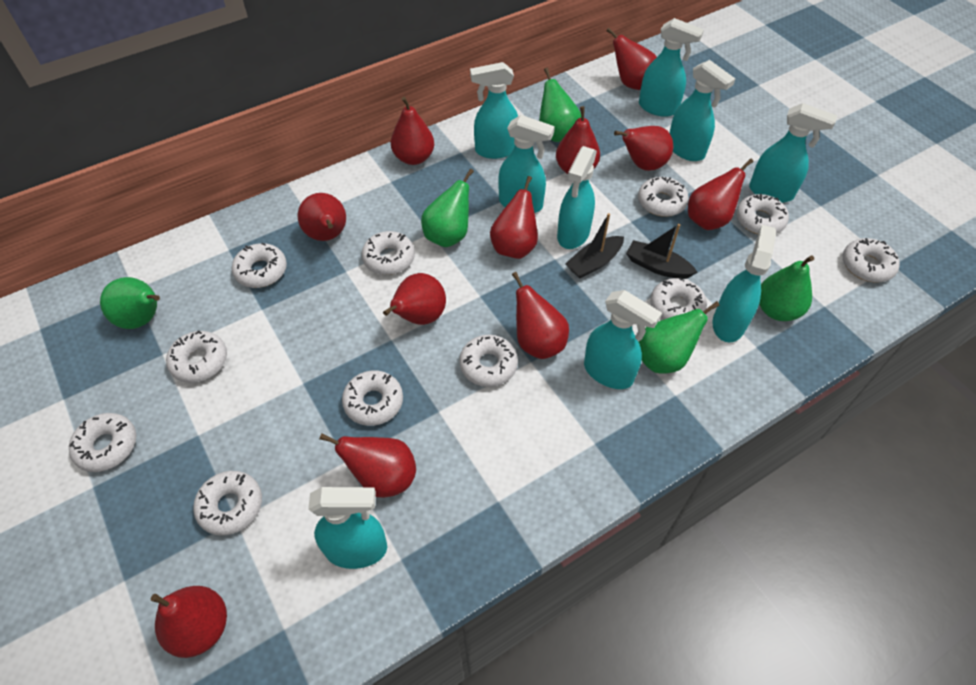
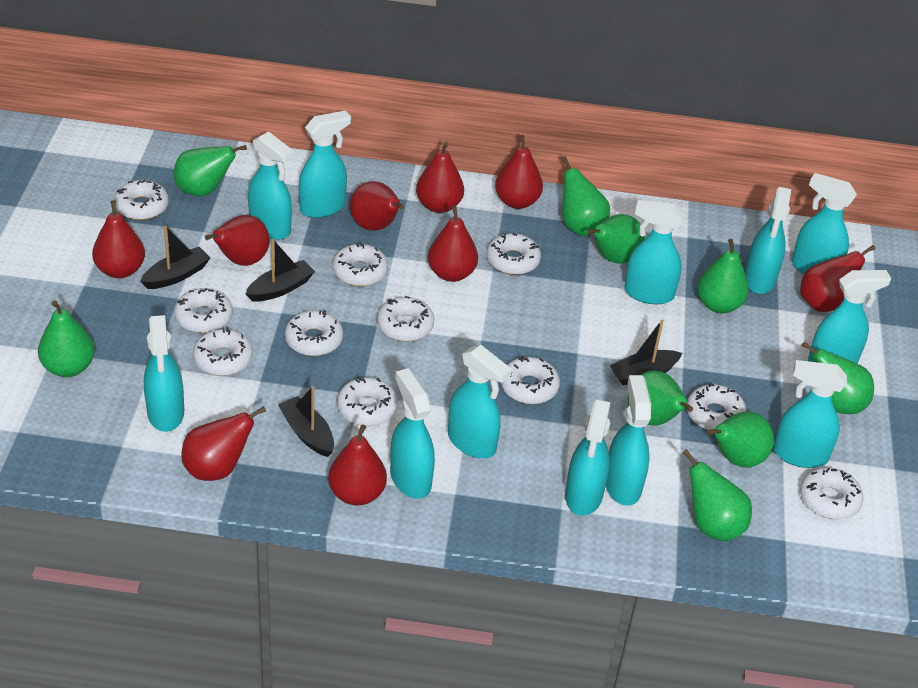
black boat: 2 -> 4
green pear: 5 -> 9
red pear: 11 -> 9
turquoise spray bottle: 9 -> 12

